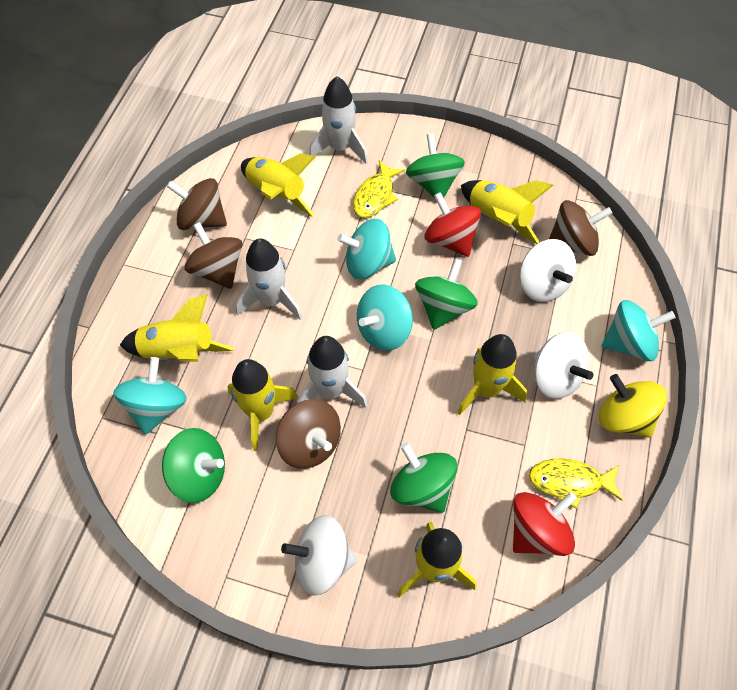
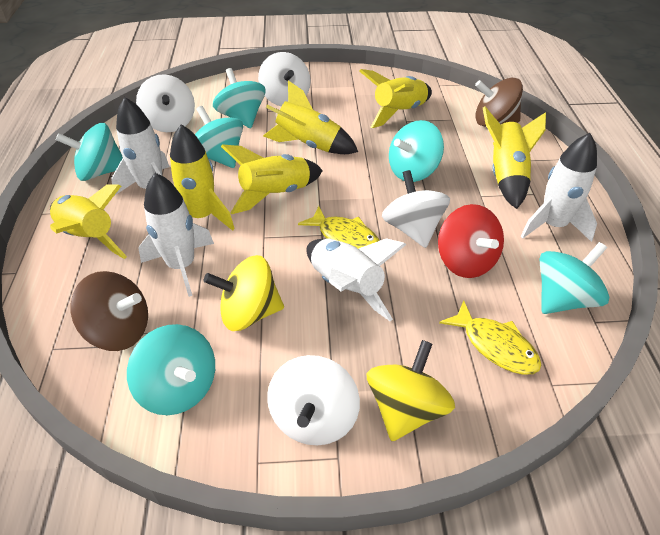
brown spinning top: 4 -> 2
green spinning top: 4 -> 0
red spinning top: 2 -> 1
turquoise spinning top: 4 -> 6
white rocket: 3 -> 4
white spinning top: 3 -> 4
yellow spinning top: 1 -> 2

